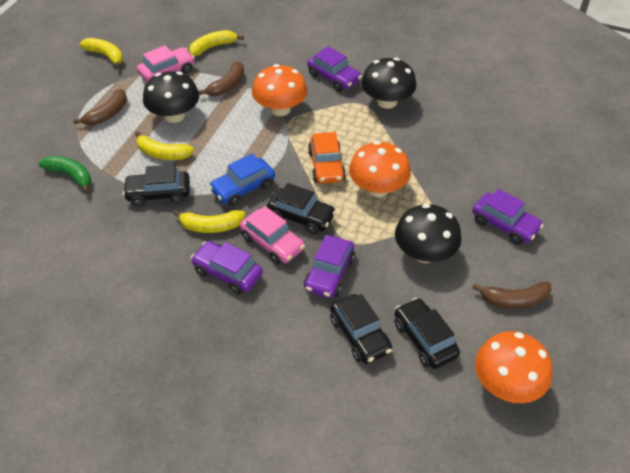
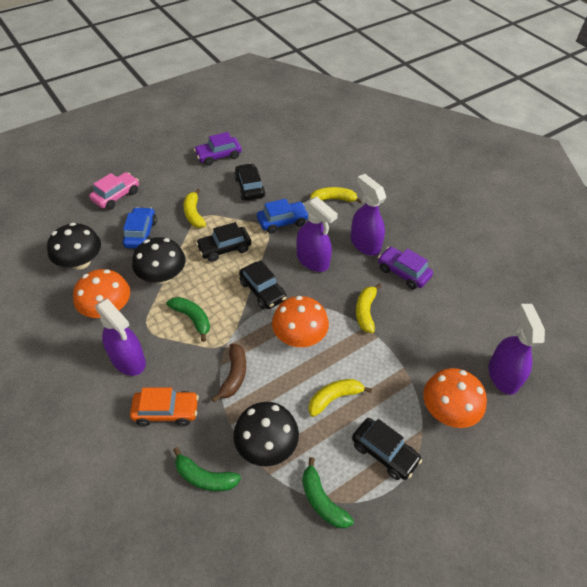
blue car: 1 -> 2
brown banana: 3 -> 1
green banana: 1 -> 3
pink car: 2 -> 1
purple car: 4 -> 2
purple spray bottle: 0 -> 4

